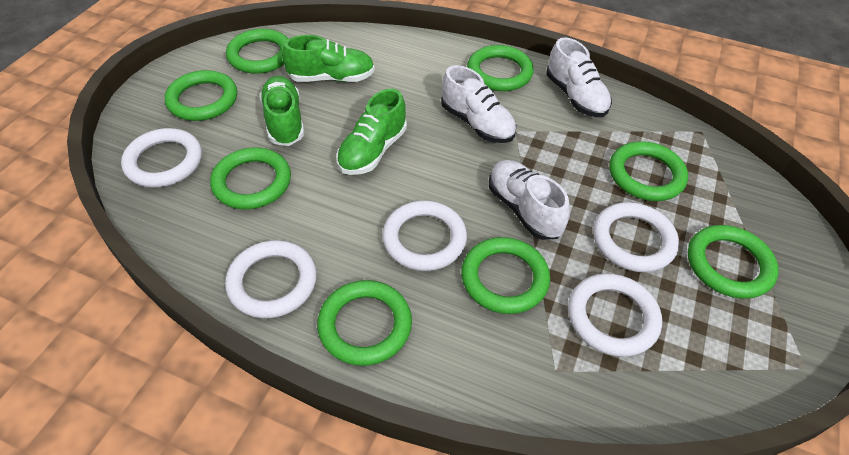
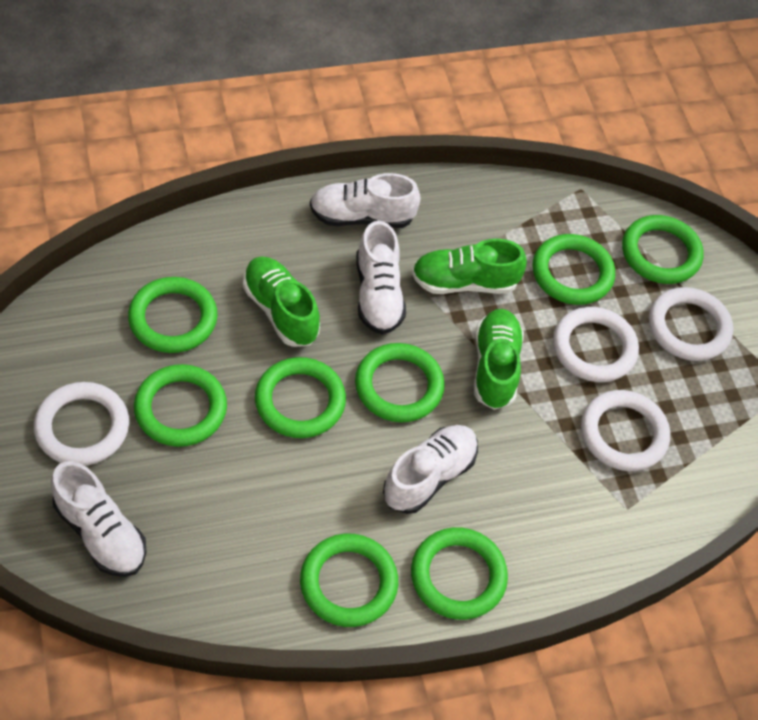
white ring: 5 -> 4
white shoe: 3 -> 4

